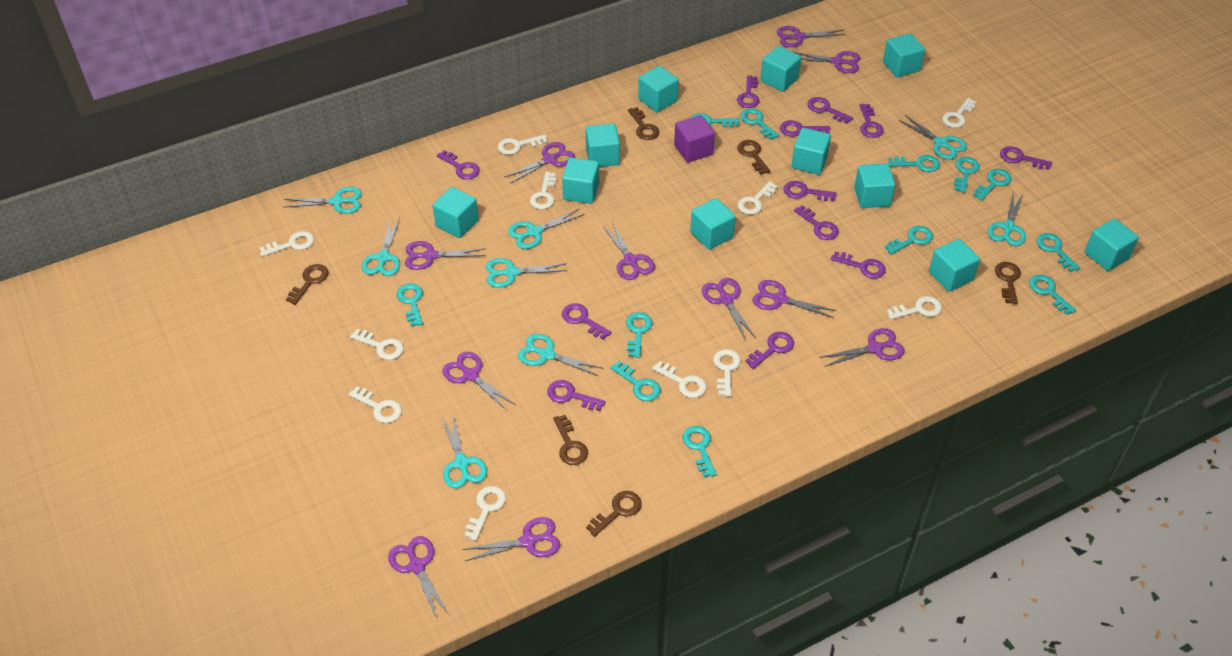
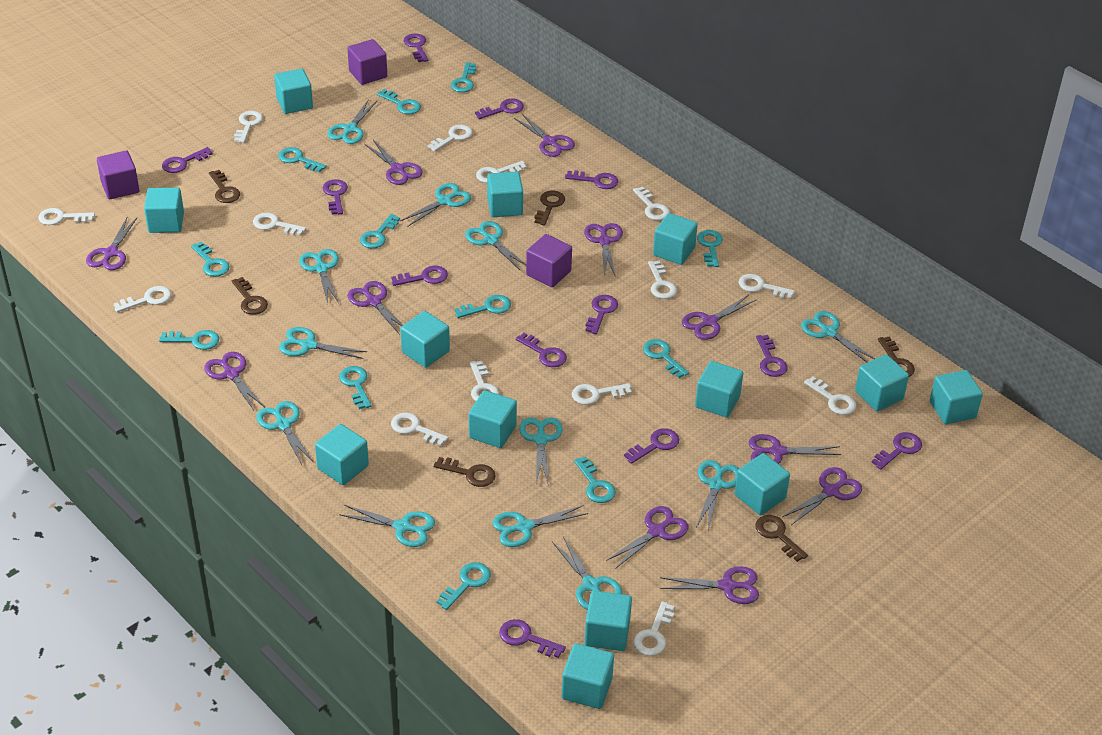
purple cube: 1 -> 3
turquoise cube: 11 -> 13
turquoise scissors: 8 -> 12
white key: 11 -> 14

